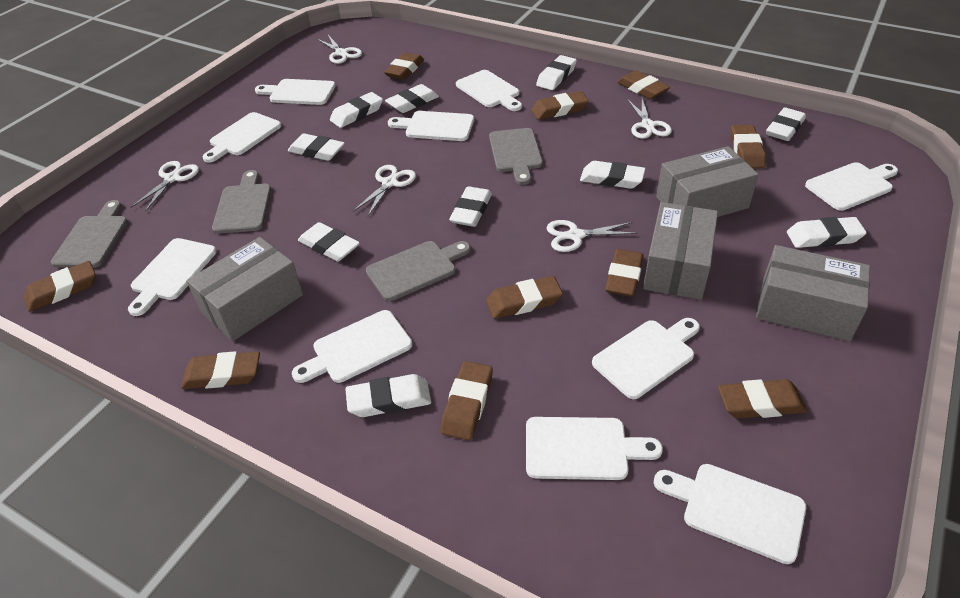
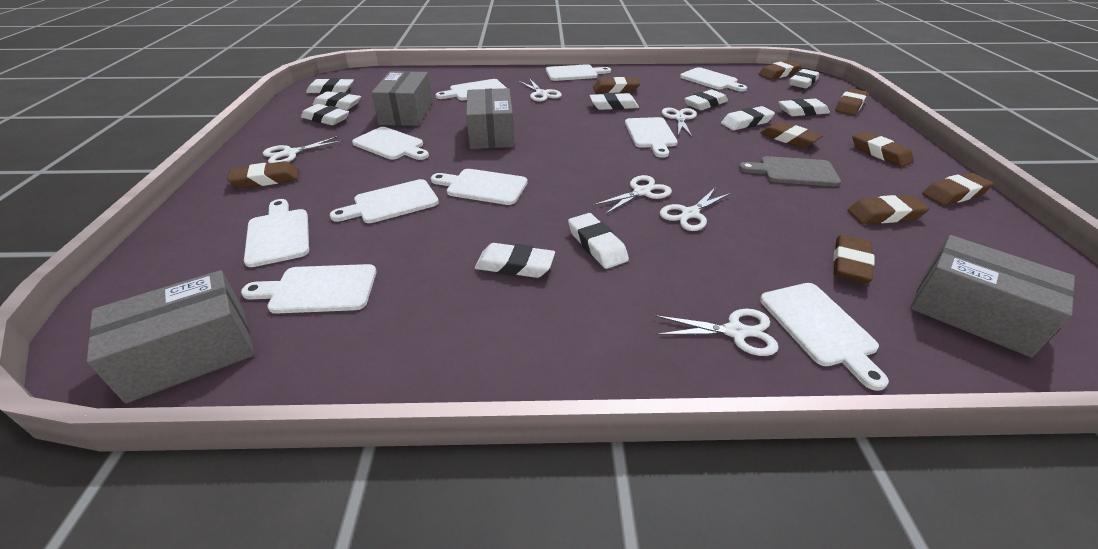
brown eraser: 10 -> 9
grey cutting board: 4 -> 1
white scissors: 5 -> 6

